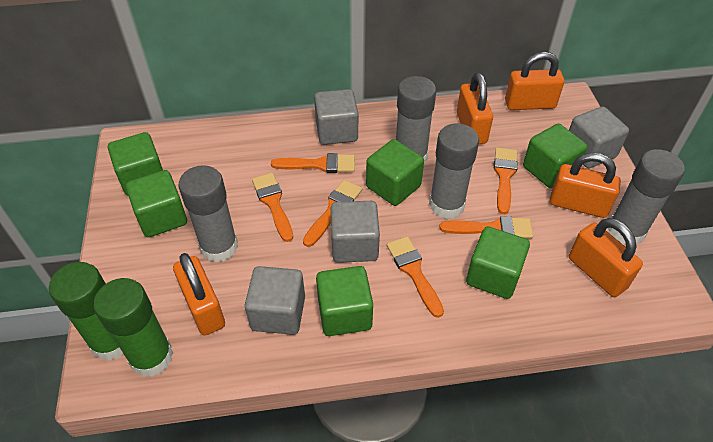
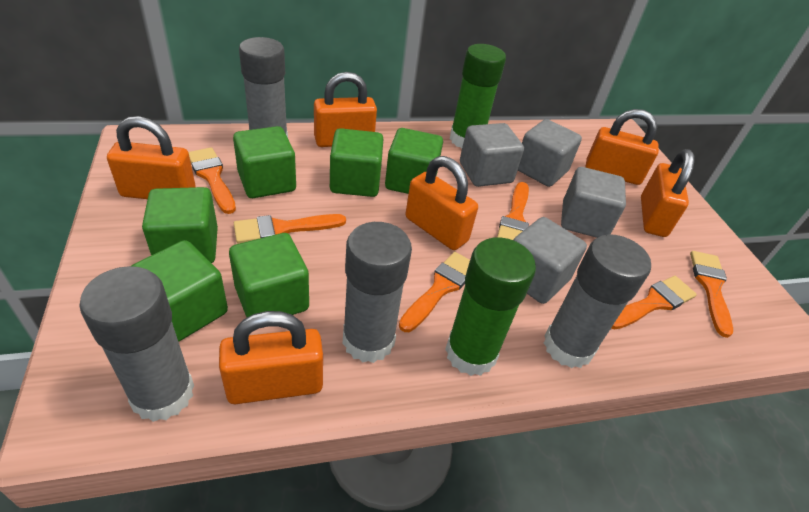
orange padlock: 5 -> 6

